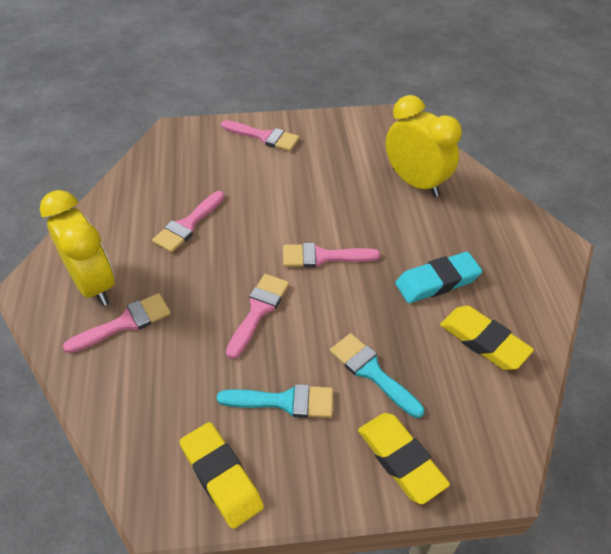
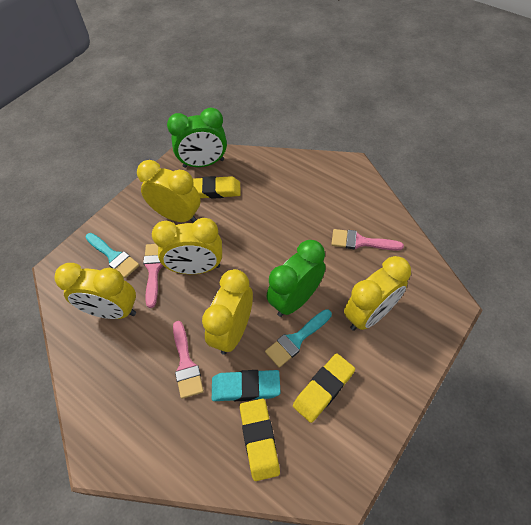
green clock: 0 -> 2
pink brush: 5 -> 3
yellow clock: 2 -> 5

